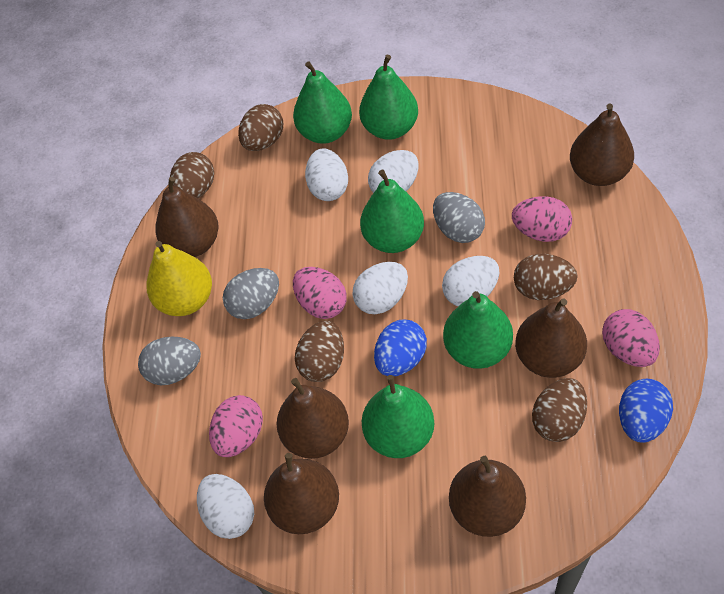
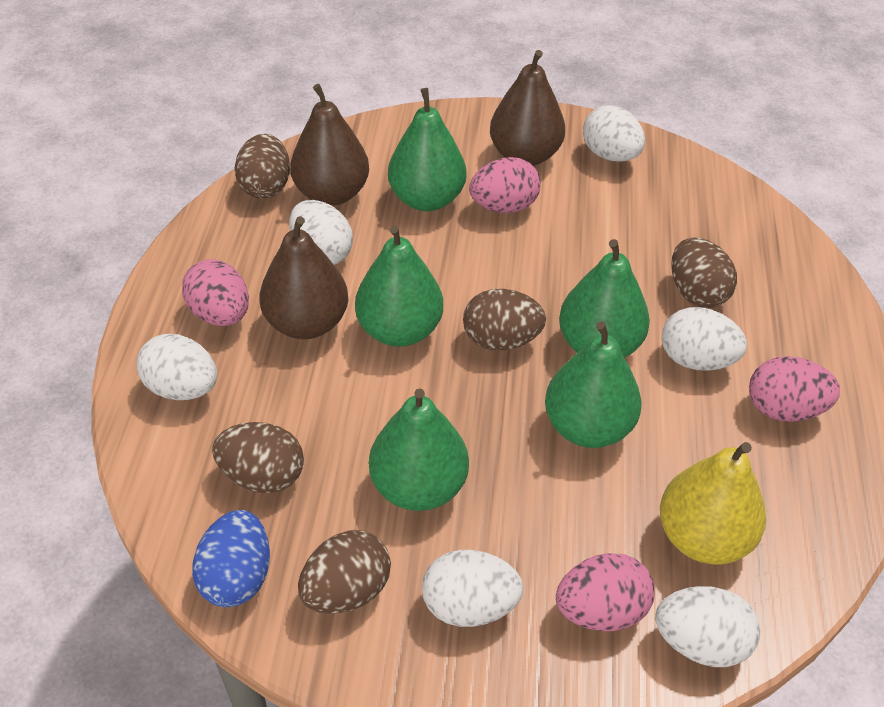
blue egg: 2 -> 1
brown pear: 6 -> 3
grey egg: 3 -> 0
white egg: 5 -> 6

